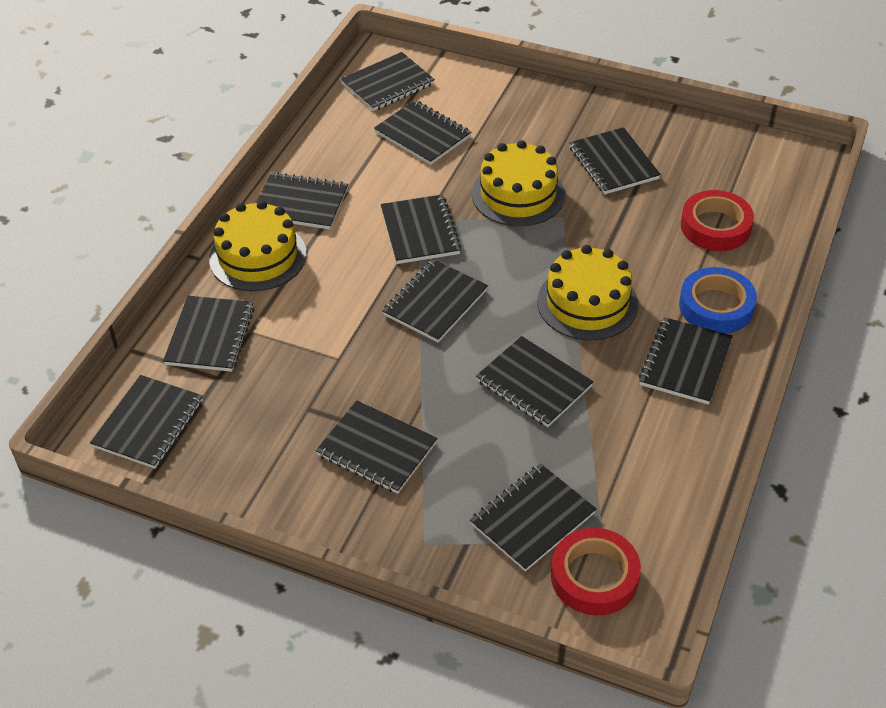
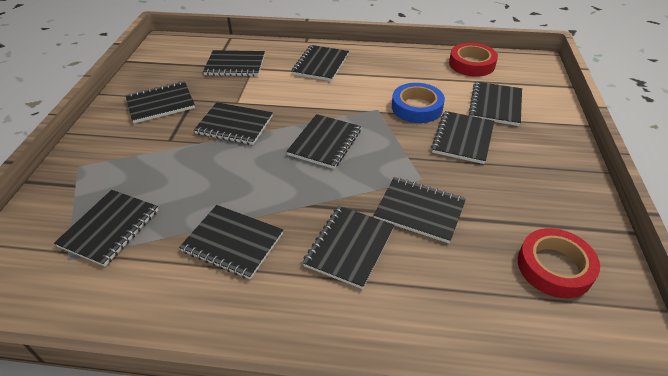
black notebook: 12 -> 11
yellow cake: 3 -> 0

